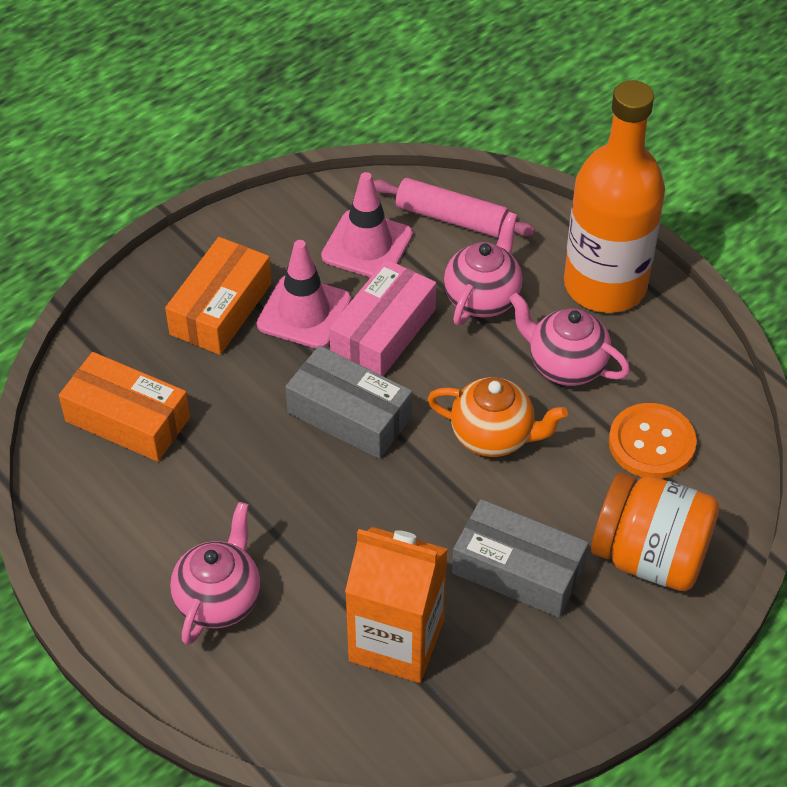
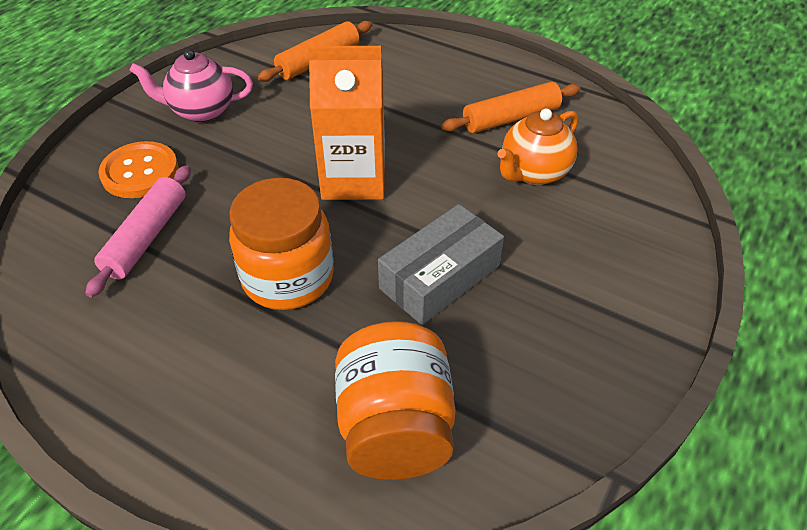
grey box: 2 -> 1
orange bottle: 1 -> 0
orange box: 2 -> 0
orange jar: 1 -> 2
orange rolling pin: 0 -> 2
pink box: 1 -> 0
pink teapot: 3 -> 1
pink traffic cone: 2 -> 0

